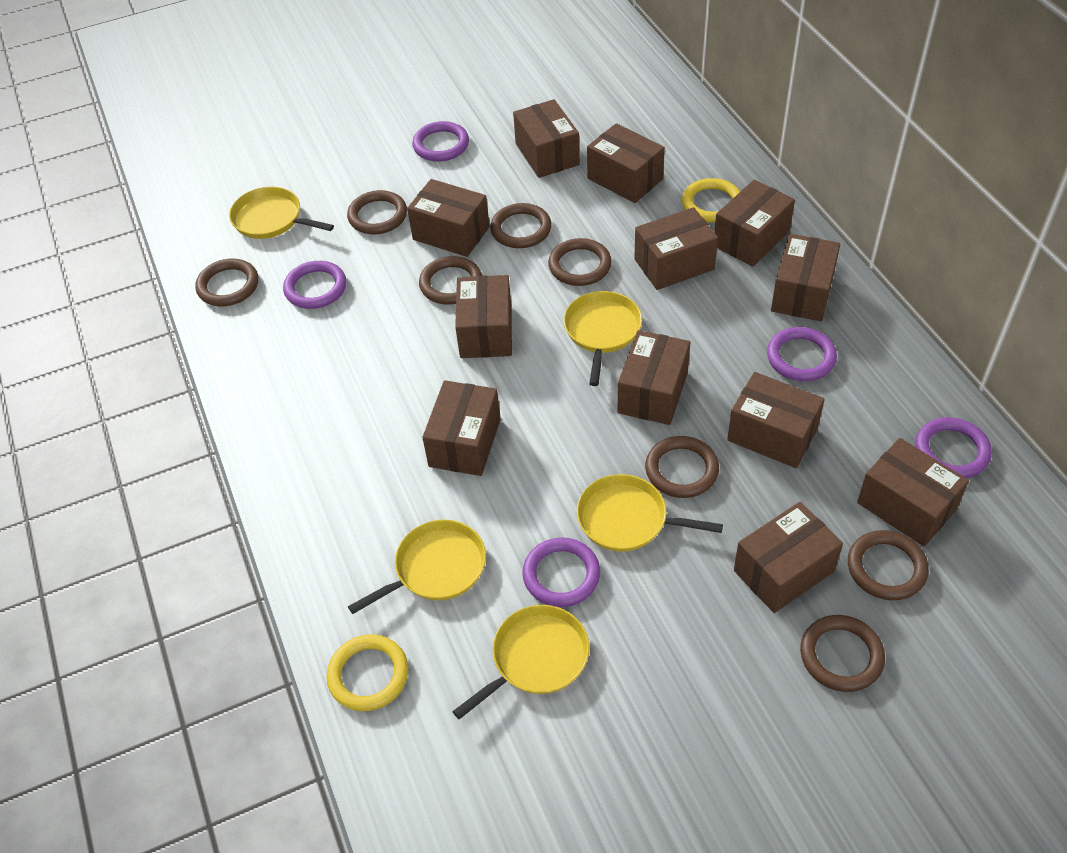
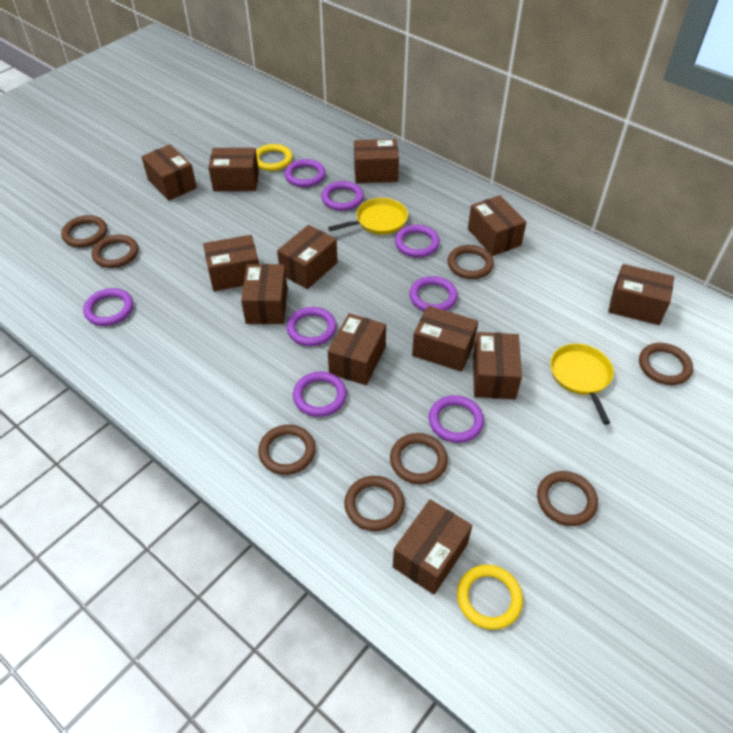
purple ring: 5 -> 8
yellow pan: 5 -> 2

